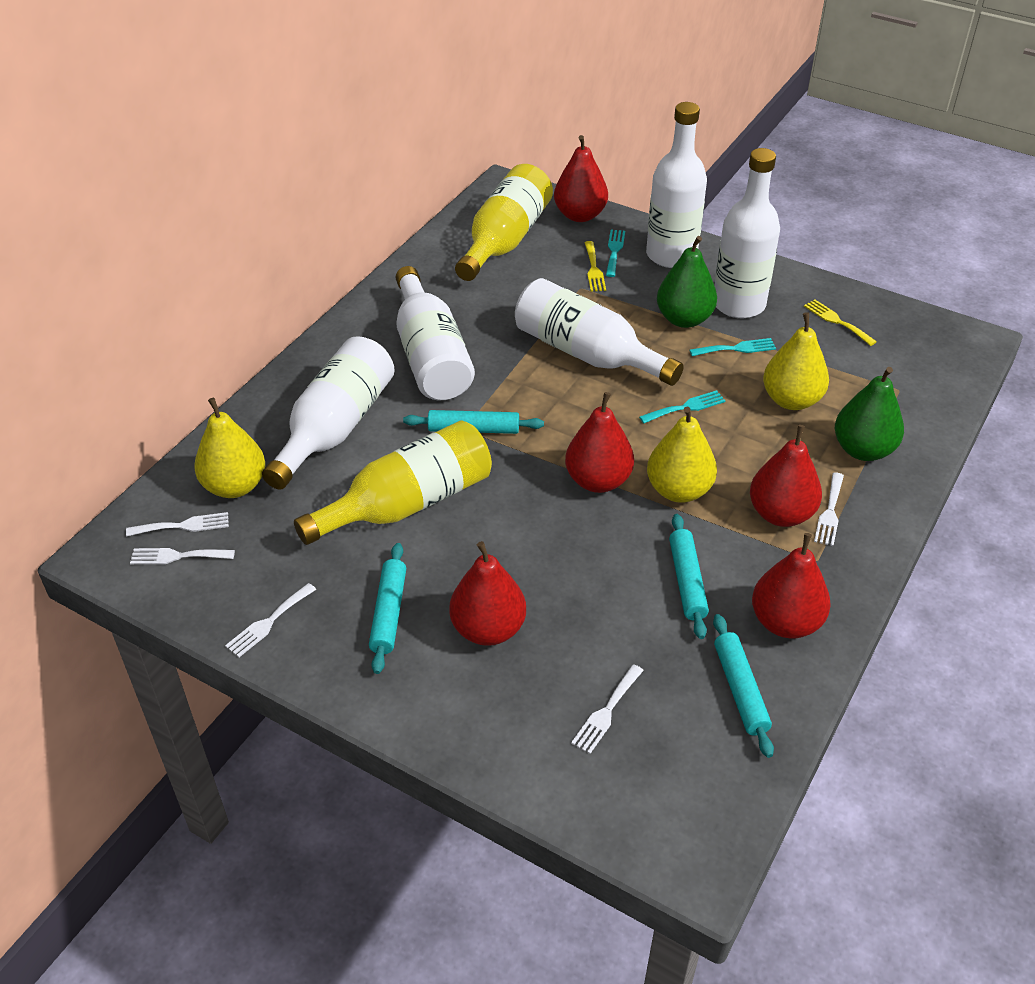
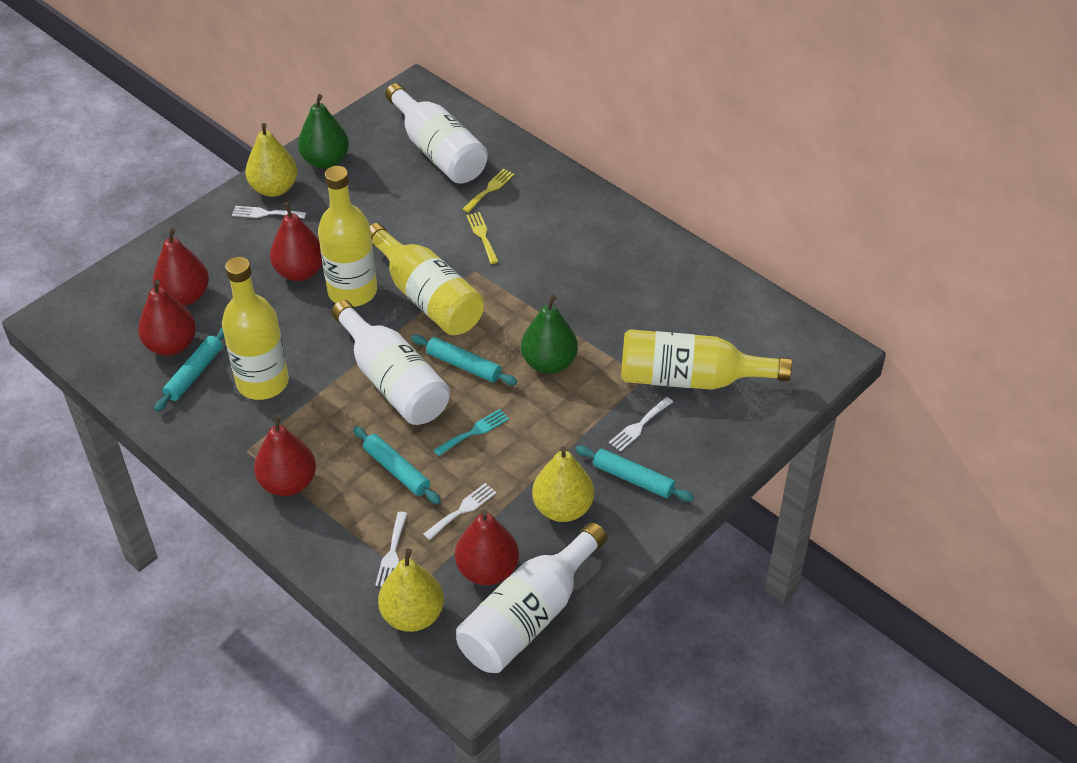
turquoise fork: 3 -> 1
white bottle: 5 -> 3
white fork: 5 -> 4
yellow bottle: 2 -> 4

